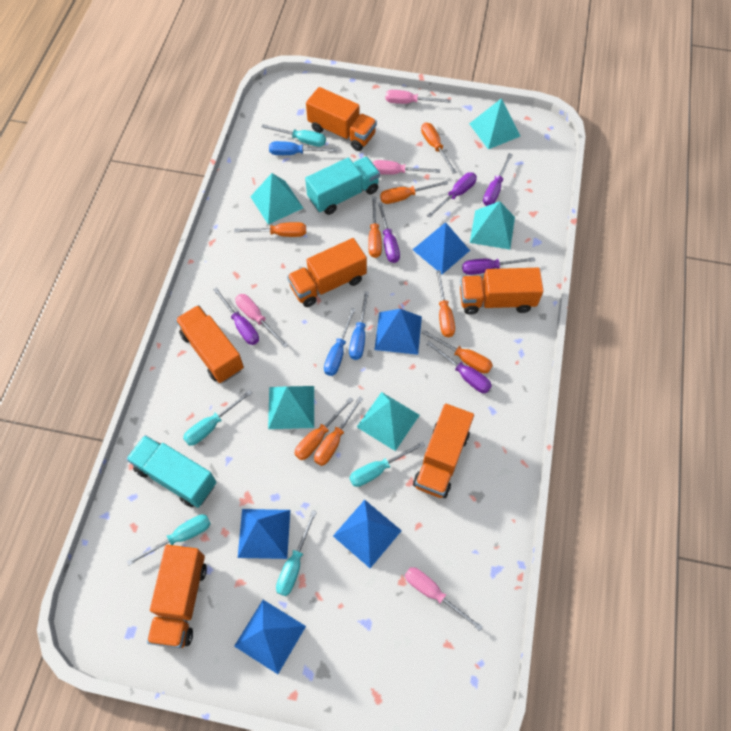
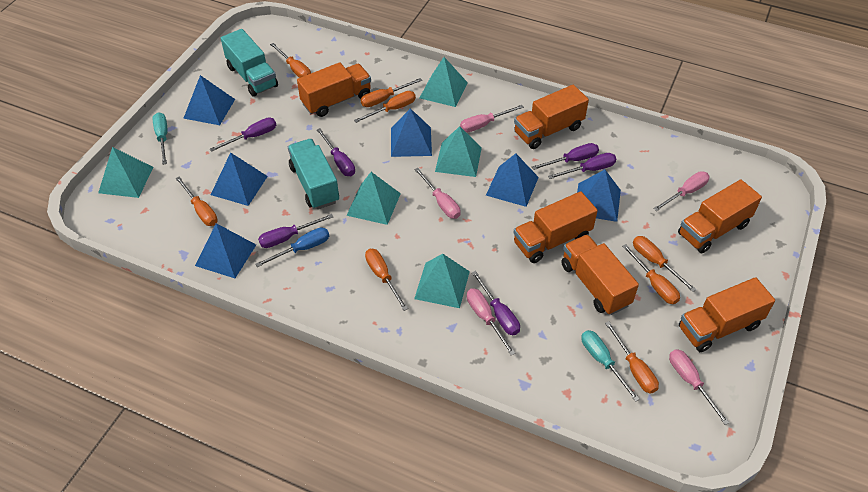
blue pyramid: 5 -> 6
blue screwdriver: 3 -> 1
pink screwdriver: 4 -> 5
turquoise screwdriver: 5 -> 2

